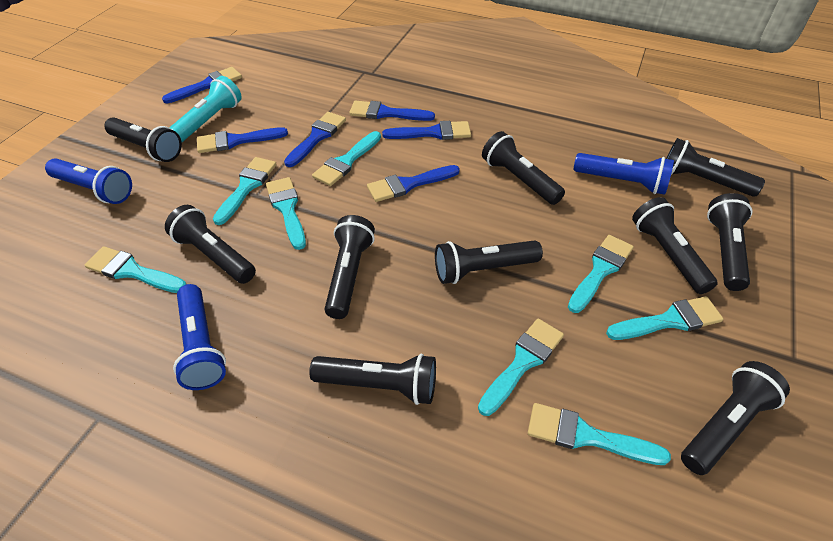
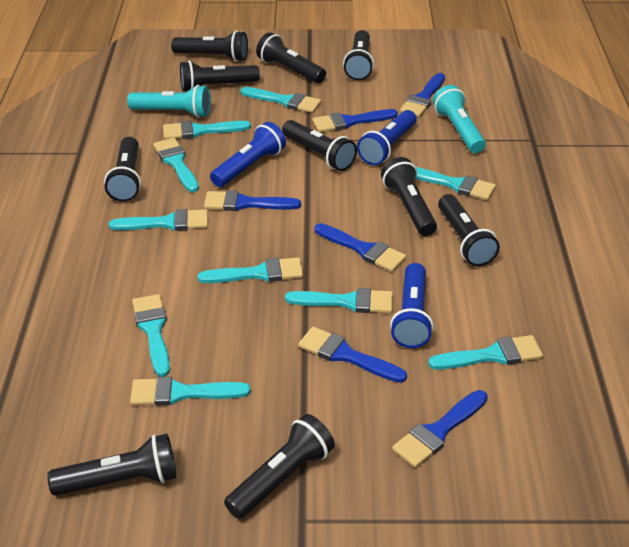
turquoise brush: 8 -> 10
turquoise flashlight: 1 -> 2

